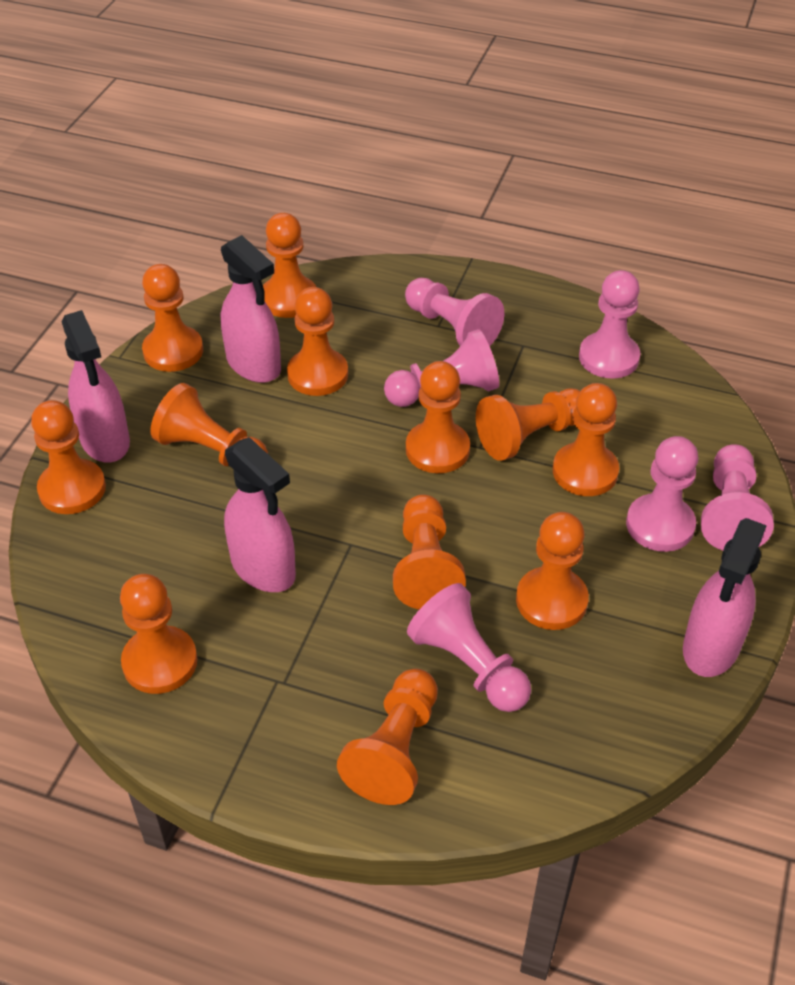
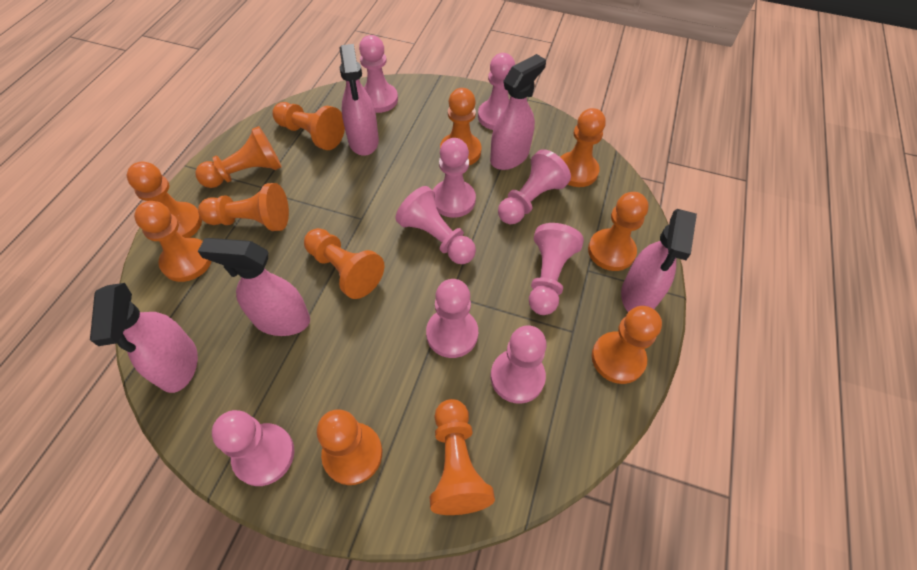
pink pawn: 6 -> 9
pink spray bottle: 4 -> 5

